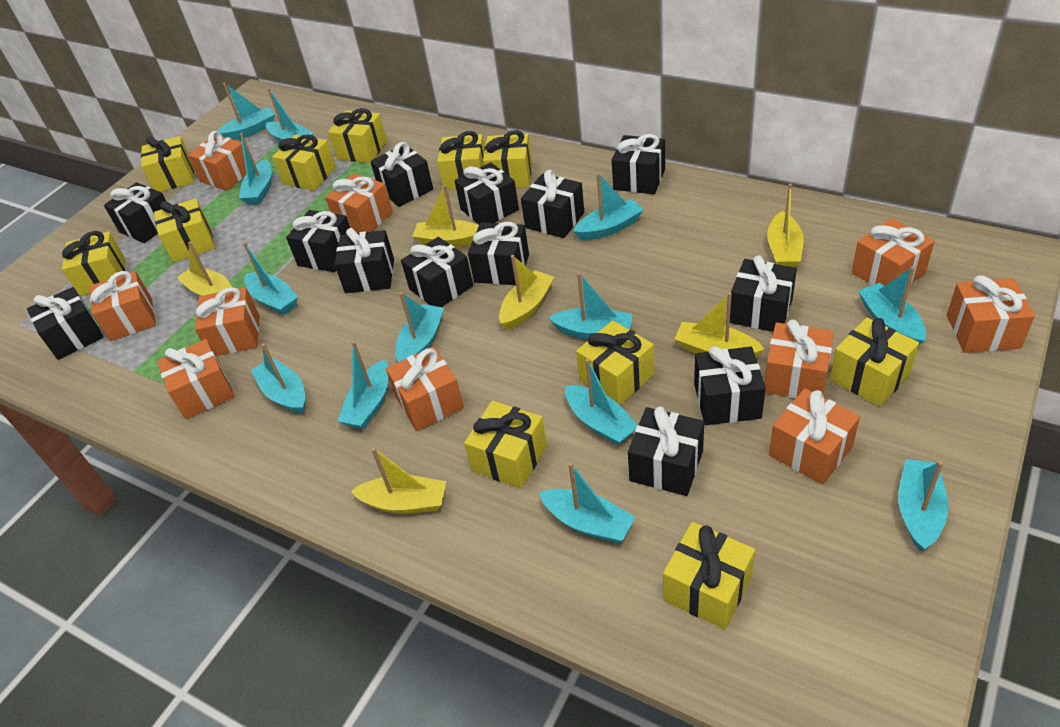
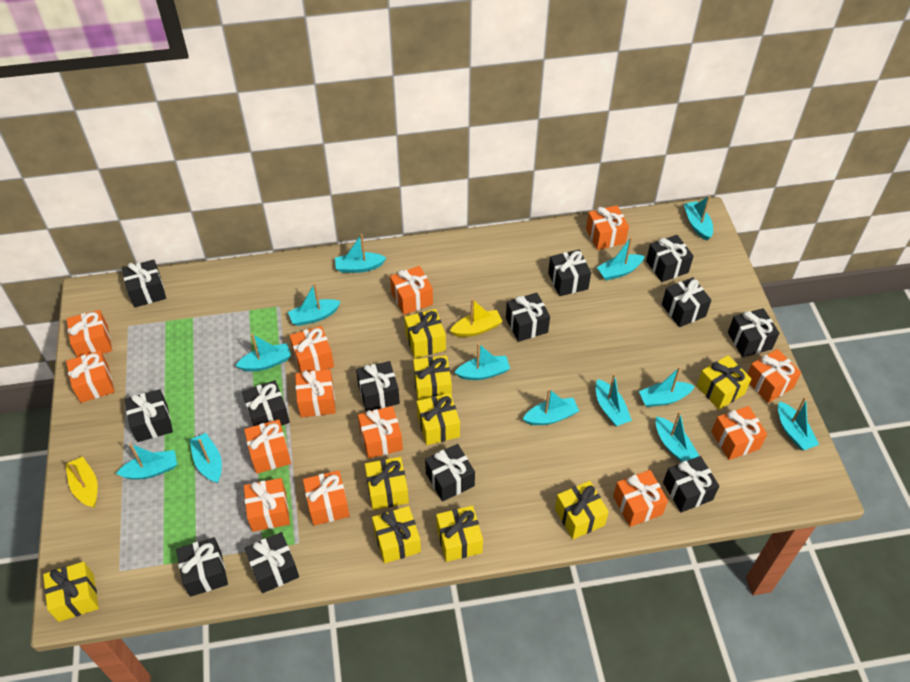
orange gift: 10 -> 13
yellow boat: 6 -> 2
yellow gift: 11 -> 9

